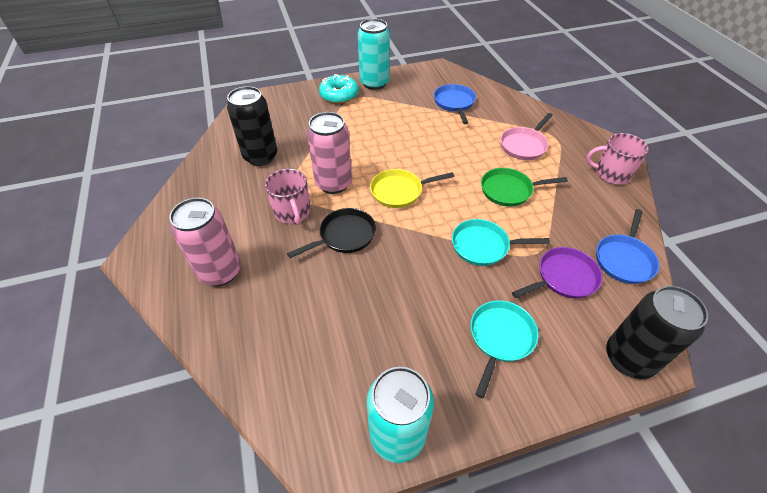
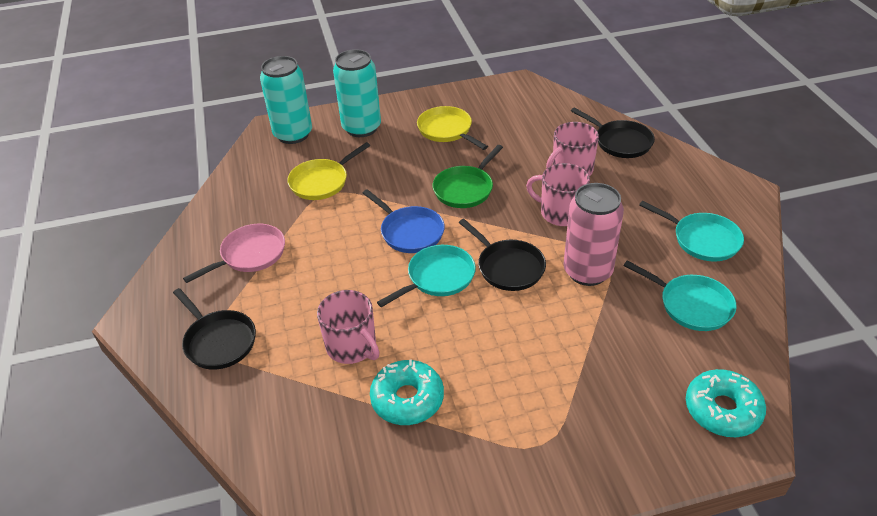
black can: 2 -> 0
black pan: 1 -> 3
blue pan: 2 -> 1
pink can: 2 -> 1
pink mug: 2 -> 3
purple pan: 1 -> 0
turquoise donut: 1 -> 2
turquoise pan: 2 -> 3
yellow pan: 1 -> 2

